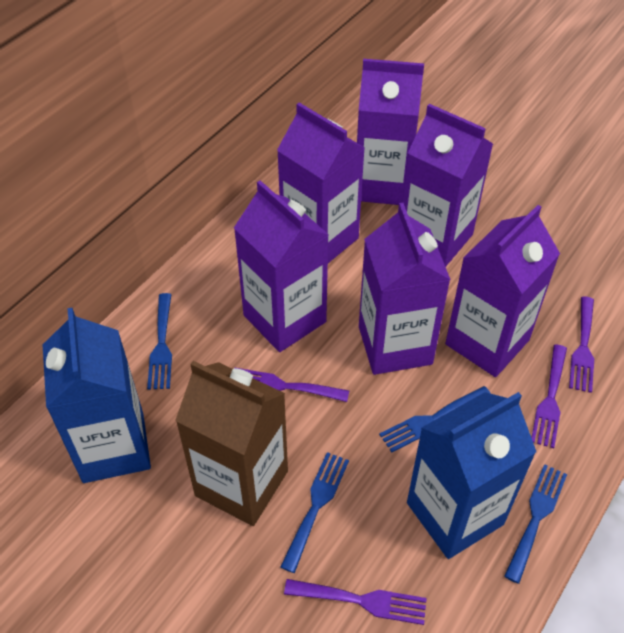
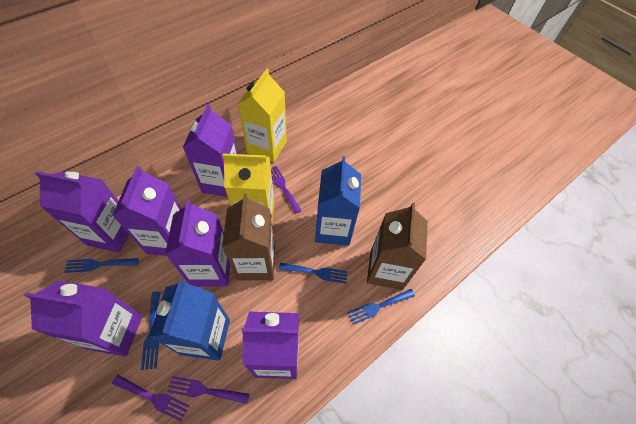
brown carton: 1 -> 2
purple fork: 4 -> 3
yellow carton: 0 -> 2

